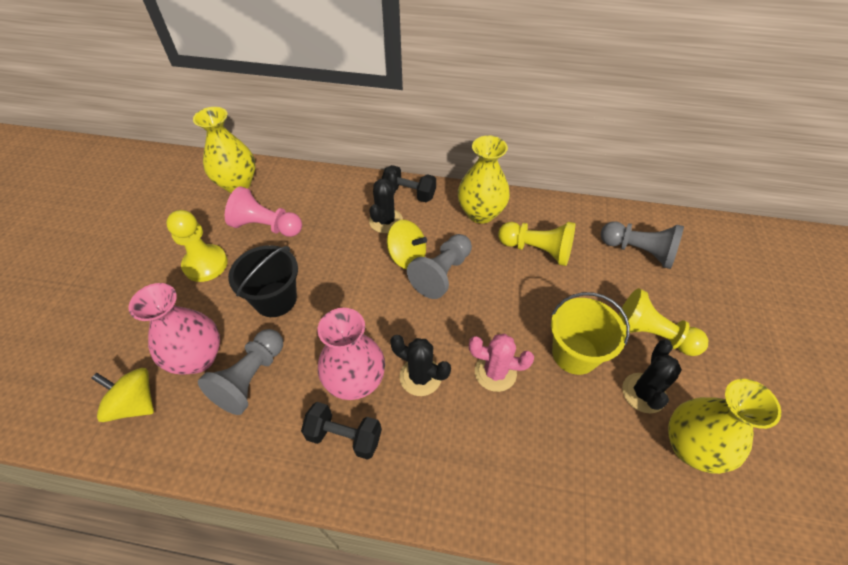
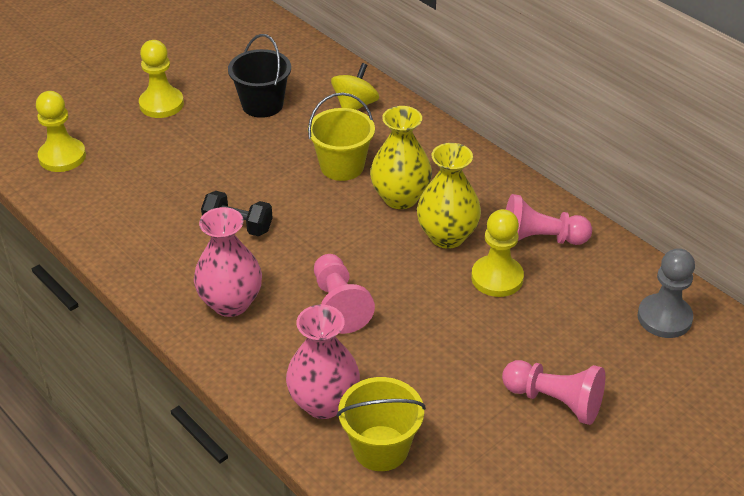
black cactus: 3 -> 0
black dumbbell: 2 -> 1
grey pawn: 3 -> 1
pink cactus: 1 -> 0
pink pawn: 1 -> 3
yellow bucket: 1 -> 2
yellow spinning top: 2 -> 1
yellow vase: 3 -> 2

